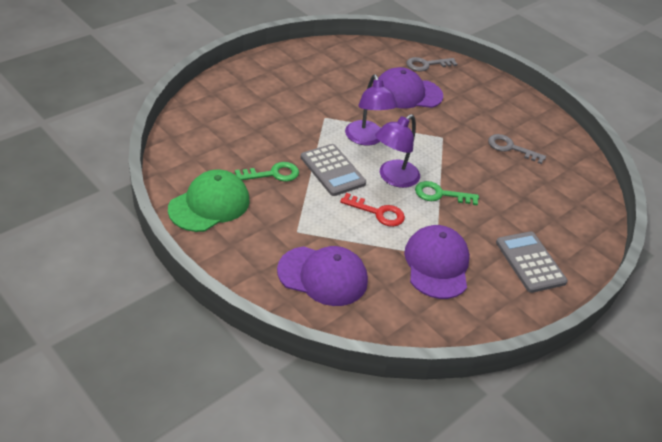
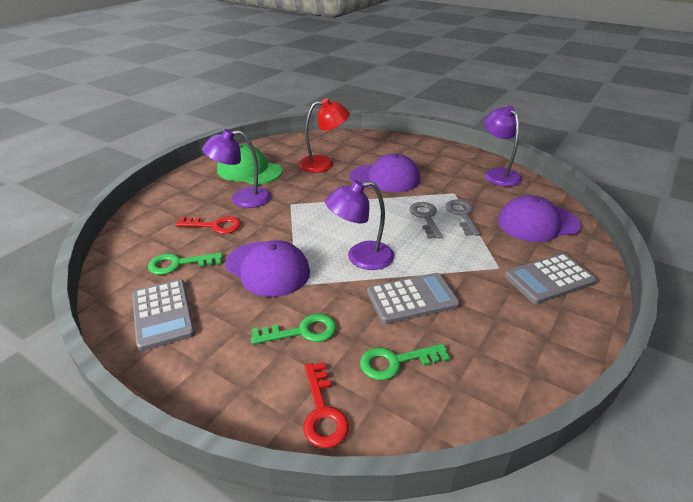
green key: 2 -> 3
grey calculator: 2 -> 3
purple lamp: 2 -> 3
red key: 1 -> 2
red lamp: 0 -> 1

